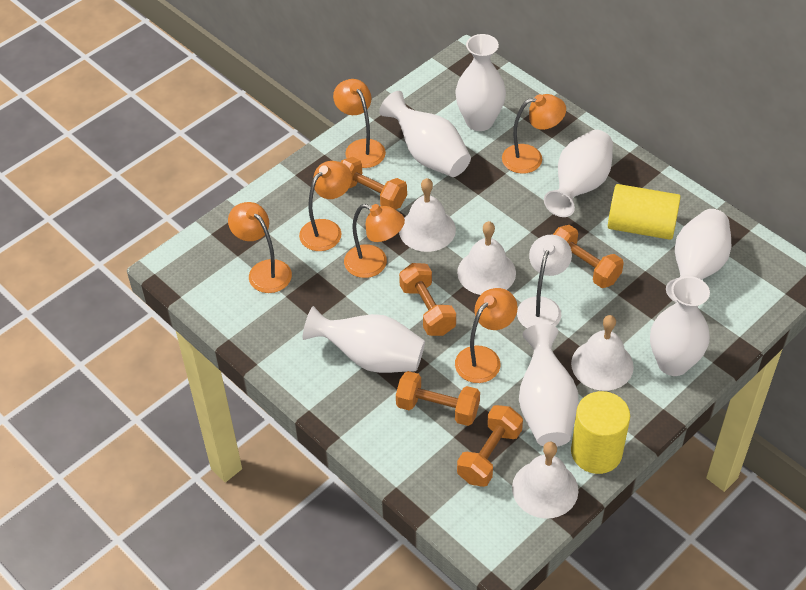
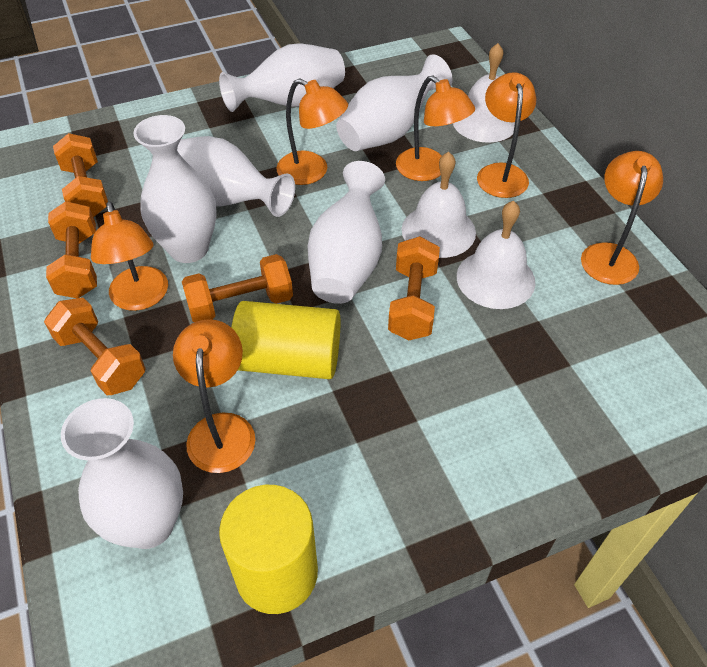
white bell: 4 -> 3
white lamp: 1 -> 0
white vase: 7 -> 6

